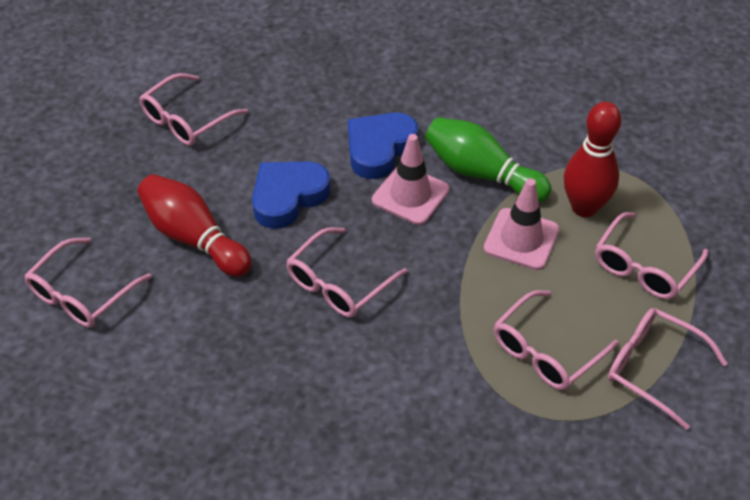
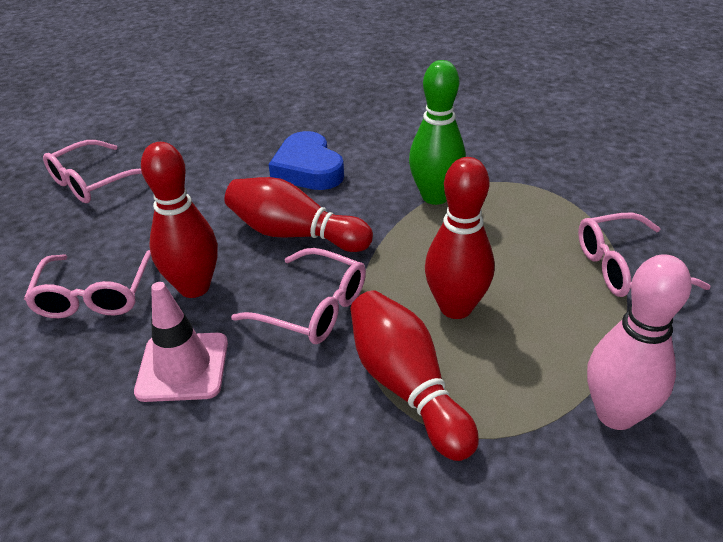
blue heart: 2 -> 1
pink bowling pin: 0 -> 1
pink glasses: 6 -> 4
pink traffic cone: 2 -> 1
red bowling pin: 2 -> 4

